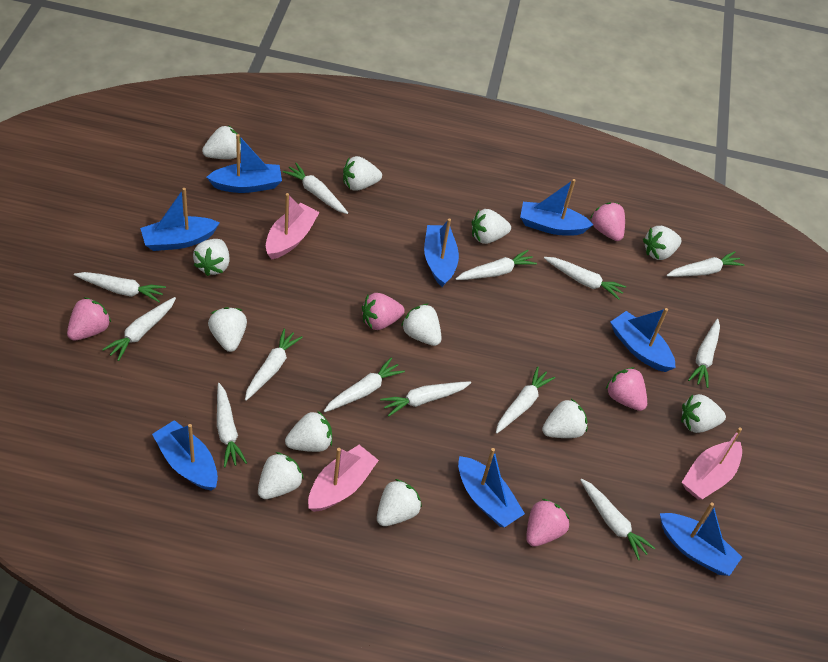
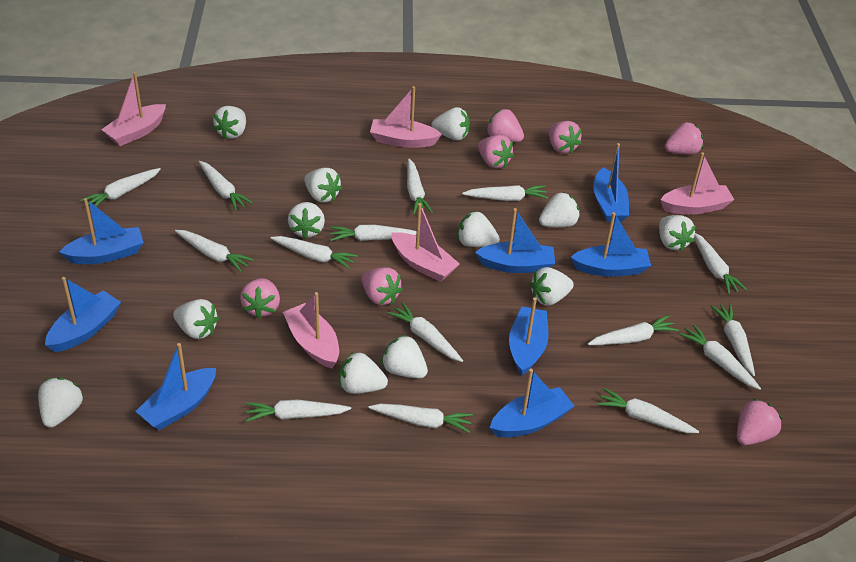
pink boat: 3 -> 5
pink strawberry: 5 -> 7
white carrot: 13 -> 15

